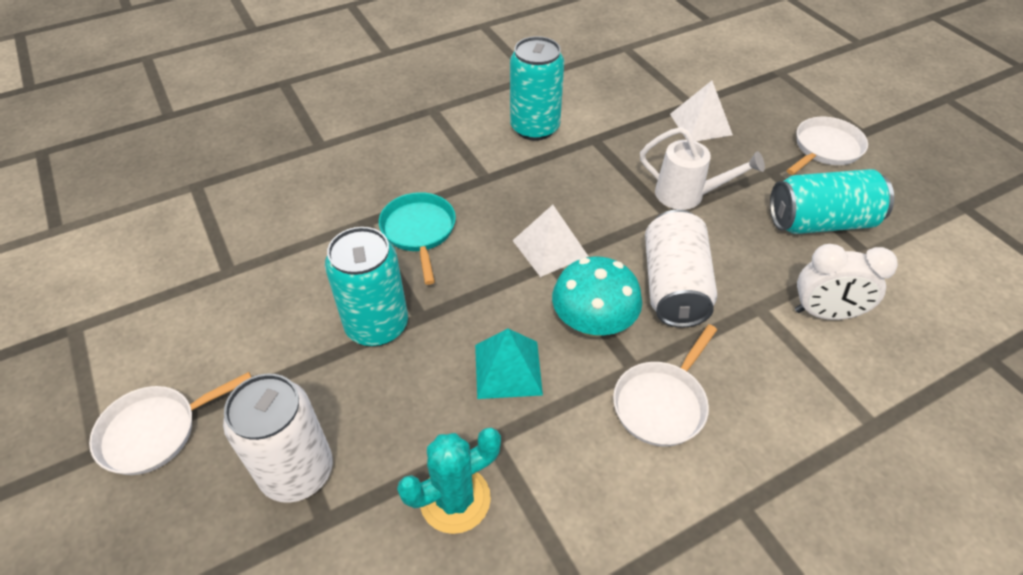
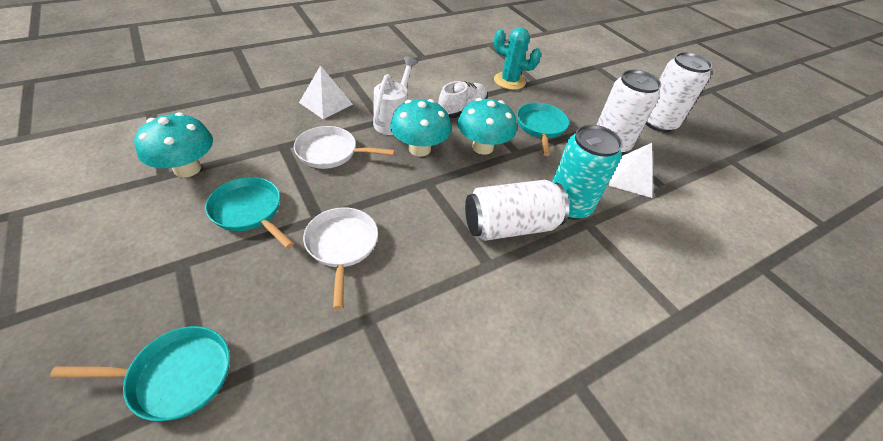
turquoise can: 3 -> 1
turquoise mushroom: 1 -> 3
turquoise pan: 1 -> 3
turquoise pyramid: 1 -> 0
white can: 2 -> 3
white clock: 1 -> 0
white pan: 3 -> 2
white shoe: 0 -> 1

